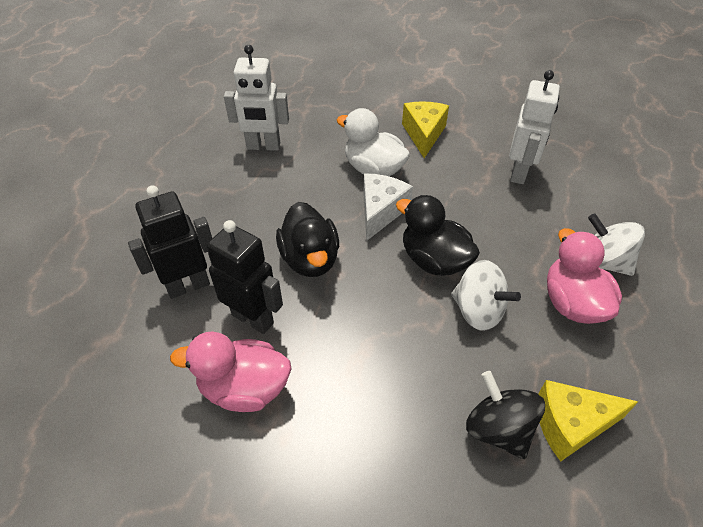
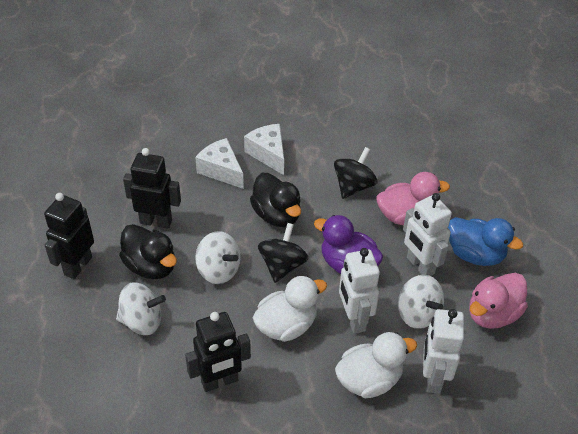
black robot: 2 -> 3
black spinning top: 1 -> 2
blue duck: 0 -> 1
purple duck: 0 -> 1
white cheese: 1 -> 2
white duck: 1 -> 2
white robot: 2 -> 3
white spinning top: 2 -> 3
yellow cheese: 2 -> 0

